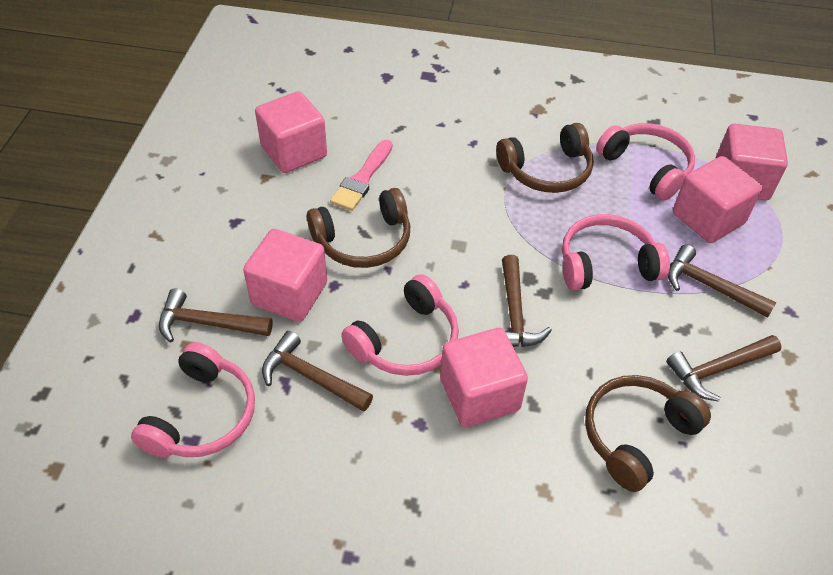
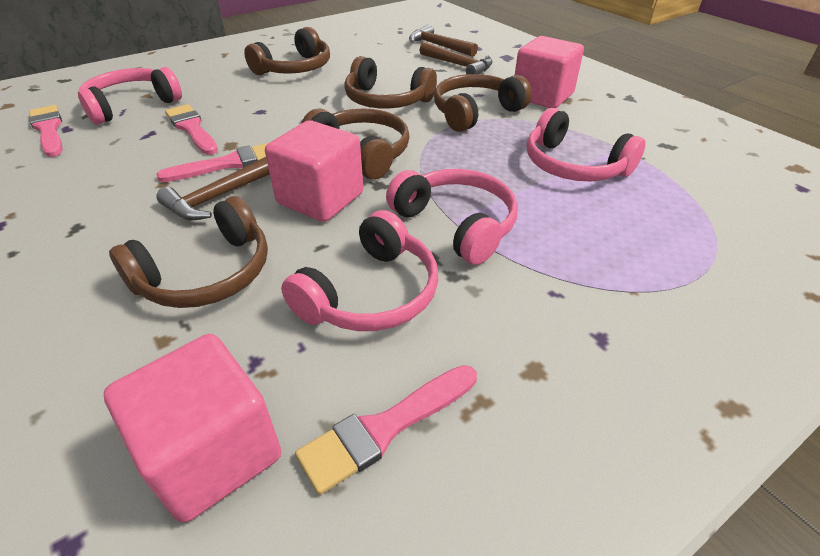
brown hammer: 5 -> 3
brown headphones: 3 -> 5
pink brush: 1 -> 4
pink cube: 5 -> 3

